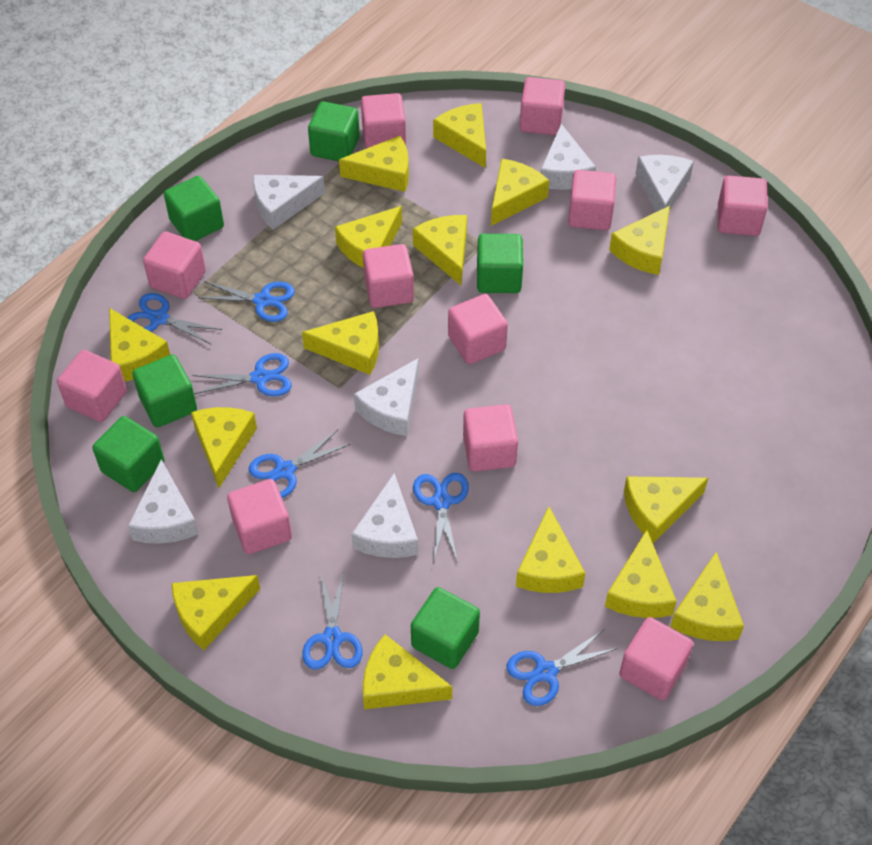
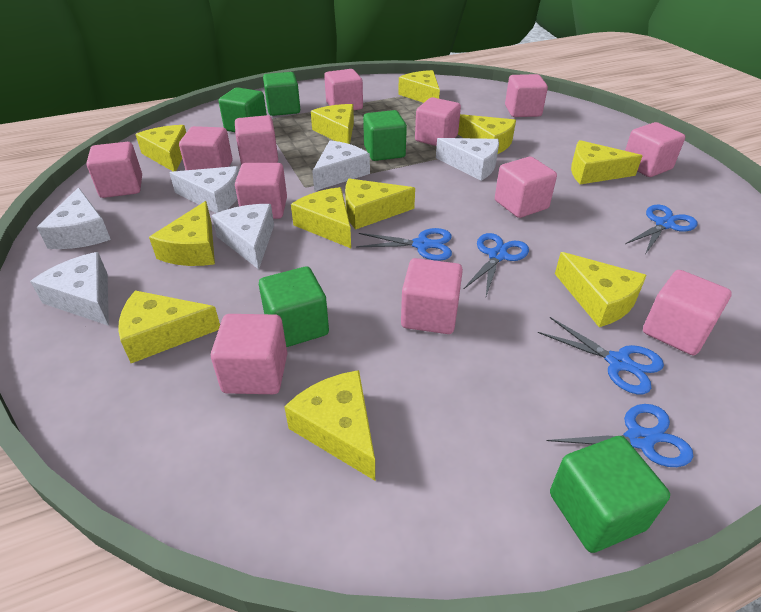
blue scissors: 7 -> 5
green cube: 6 -> 5
pink cube: 11 -> 12
yellow cheese: 15 -> 11

